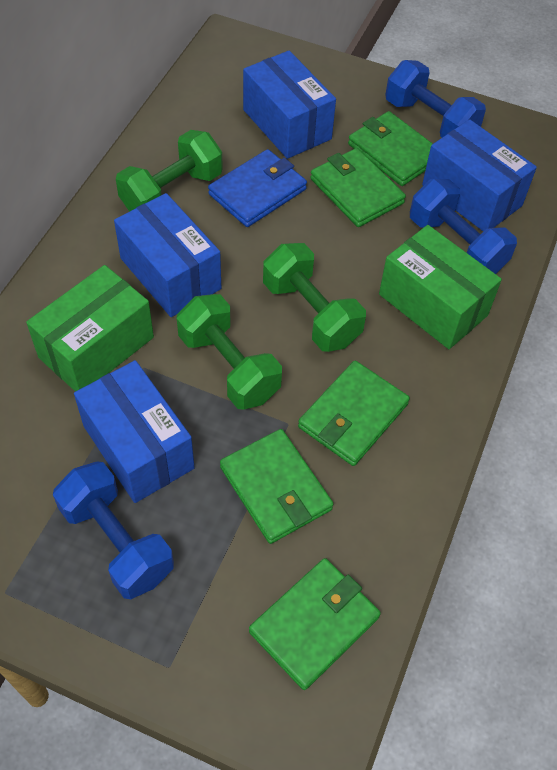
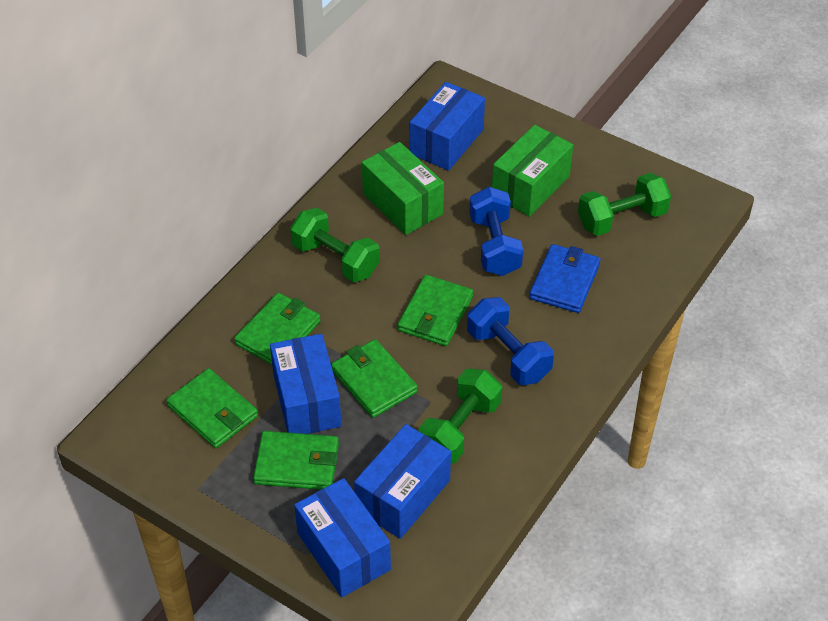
blue dumbbell: 3 -> 2

